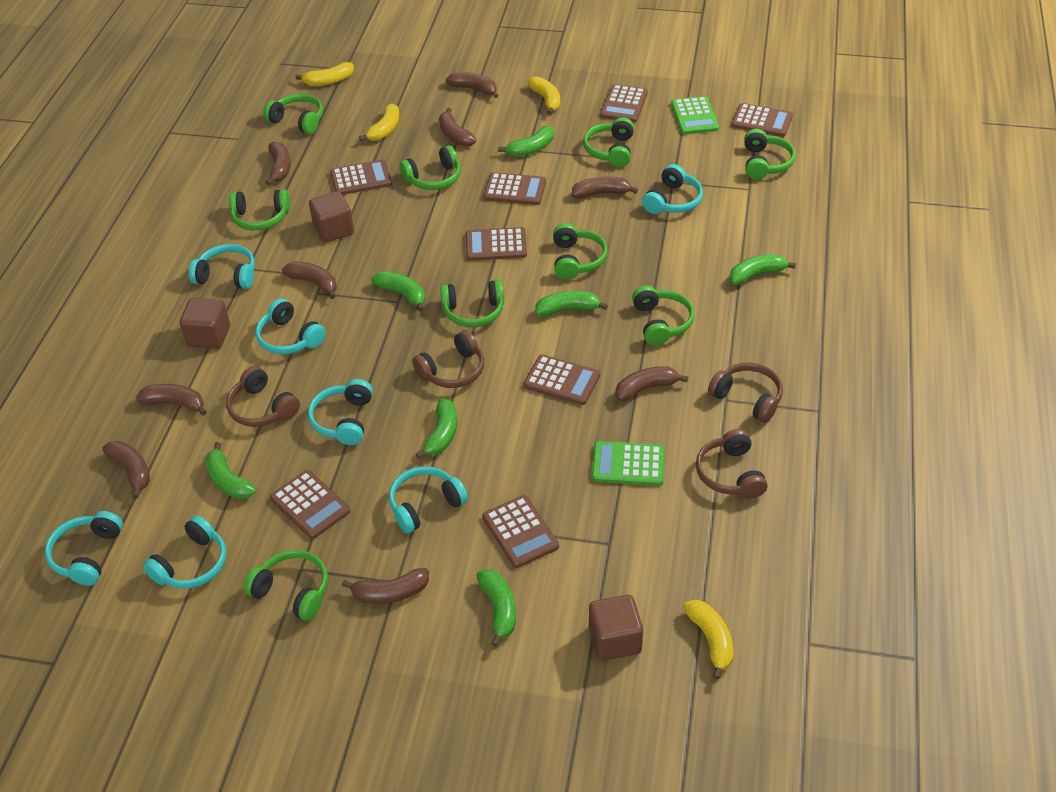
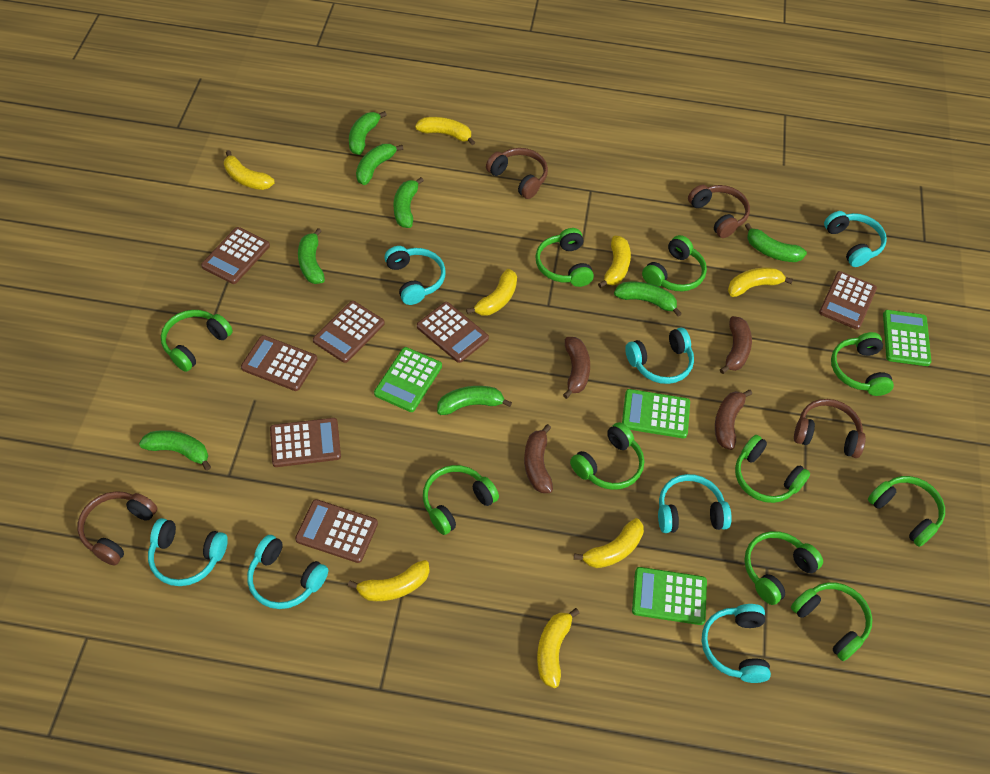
brown banana: 9 -> 4
brown calculator: 8 -> 7
brown cube: 3 -> 0
green banana: 7 -> 8
green calculator: 2 -> 4
green headphones: 9 -> 10
yellow banana: 4 -> 8

